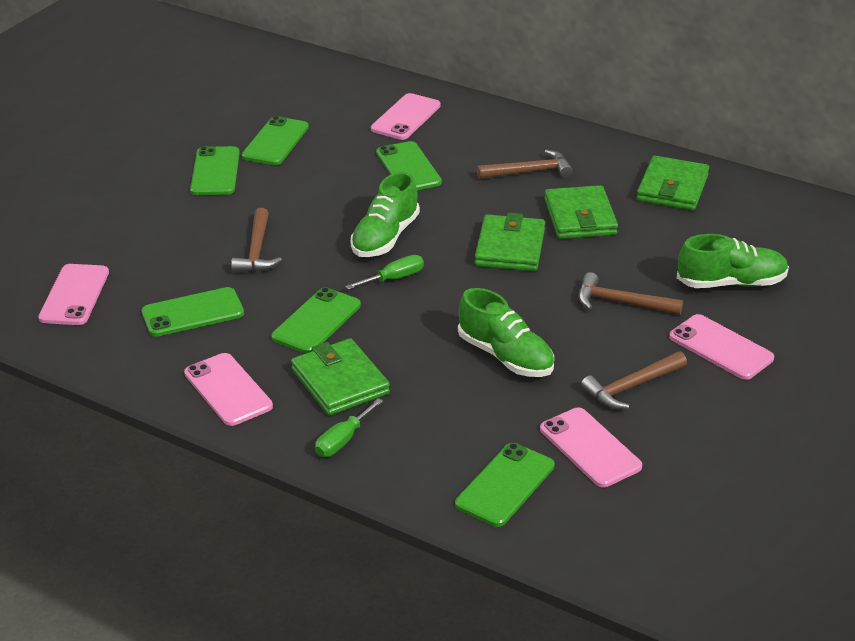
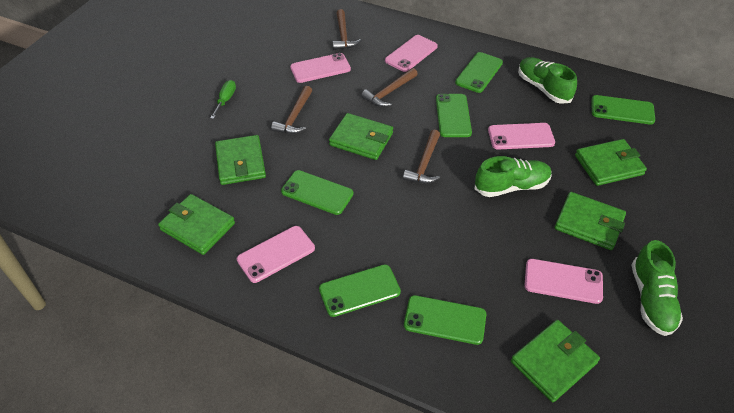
green screwdriver: 2 -> 1
green wallet: 4 -> 6

